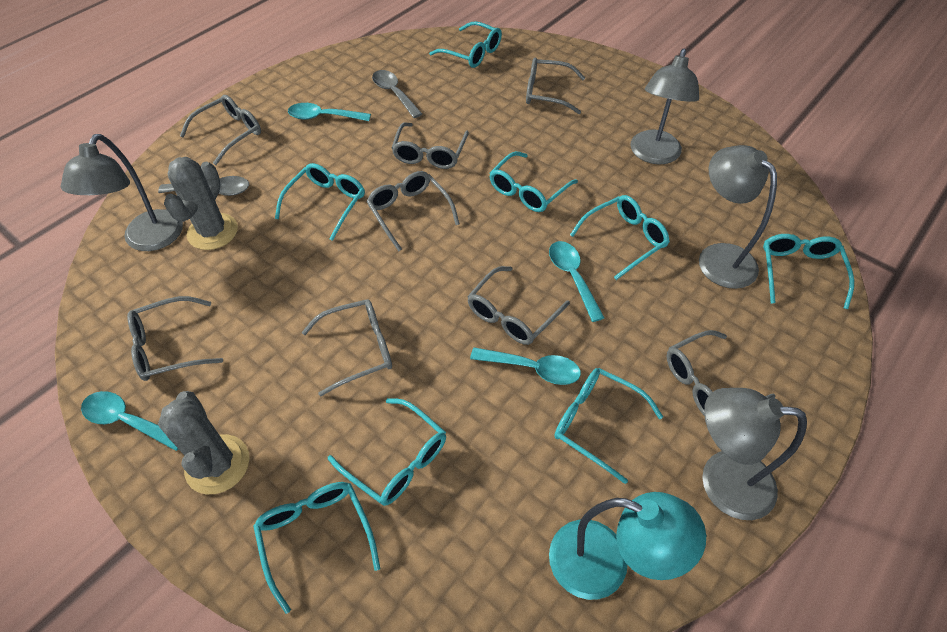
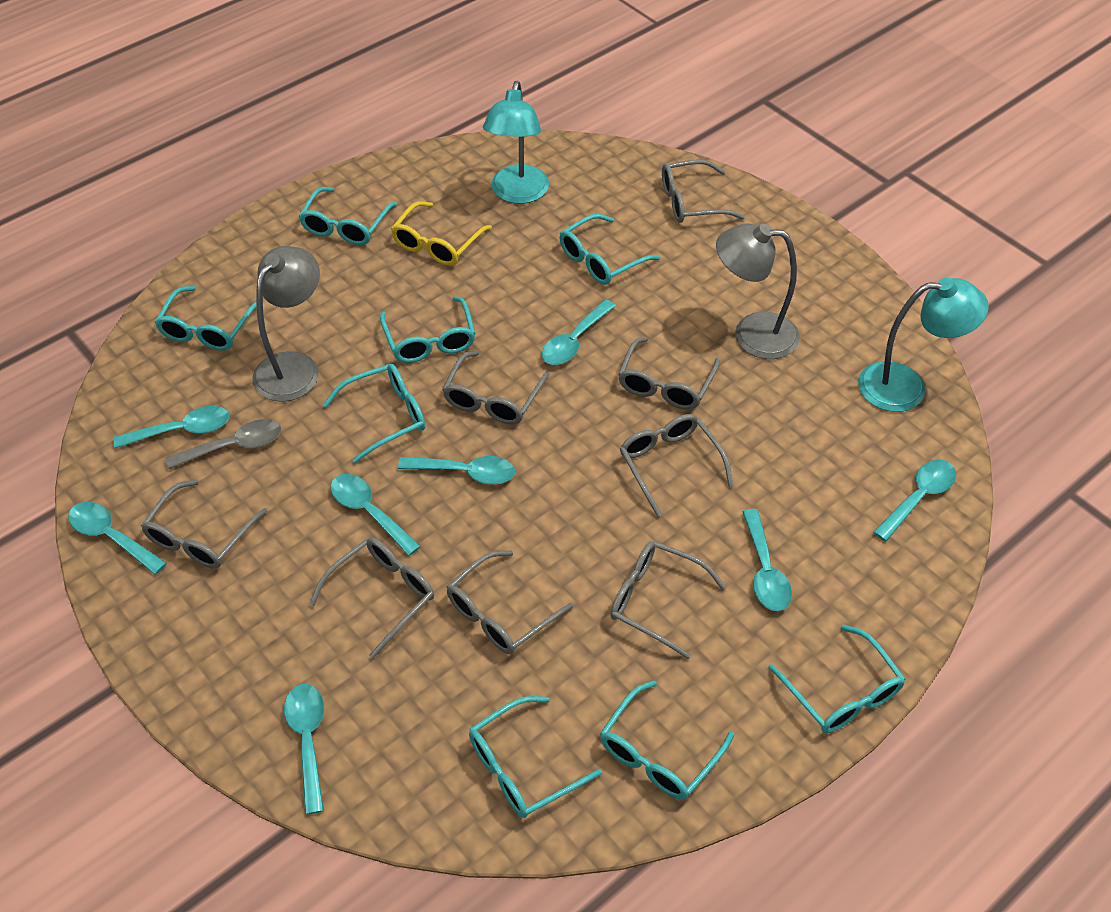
grey cactus: 2 -> 0
grey lamp: 4 -> 2
grey spoon: 2 -> 1
turquoise lamp: 1 -> 2
turquoise spoon: 4 -> 8
yellow glasses: 0 -> 1

